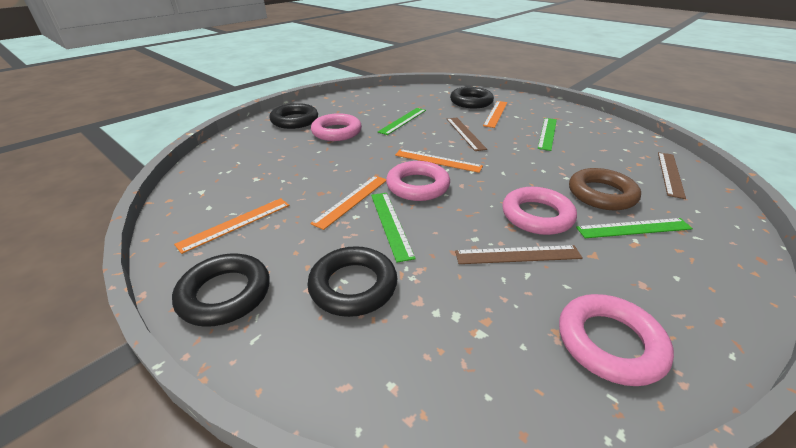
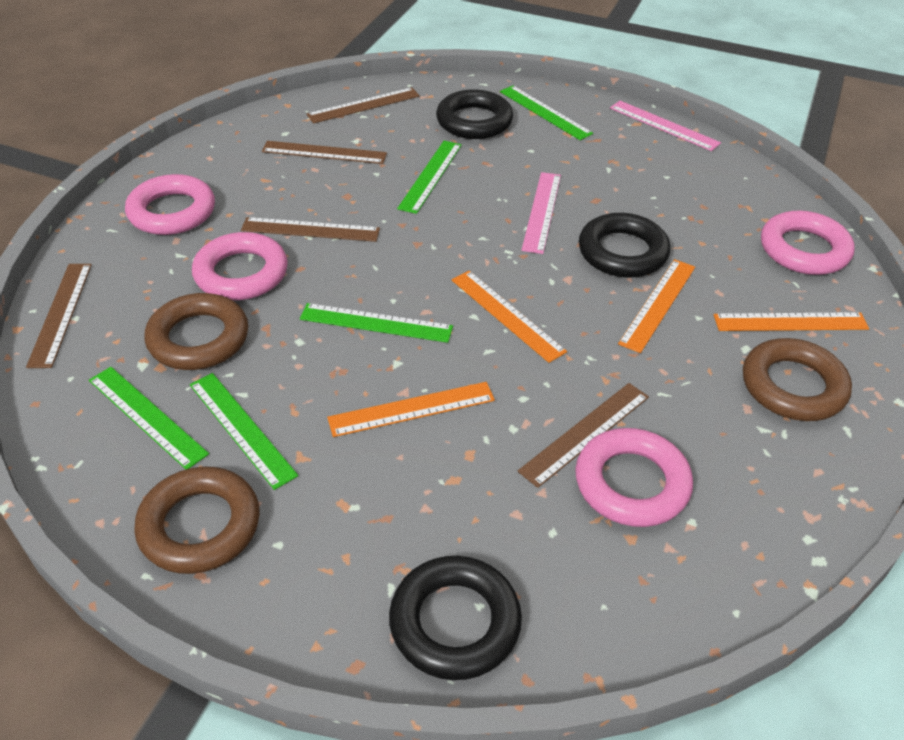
black ring: 4 -> 3
brown ring: 1 -> 3
brown ruler: 3 -> 5
green ruler: 4 -> 5
pink ruler: 0 -> 2

